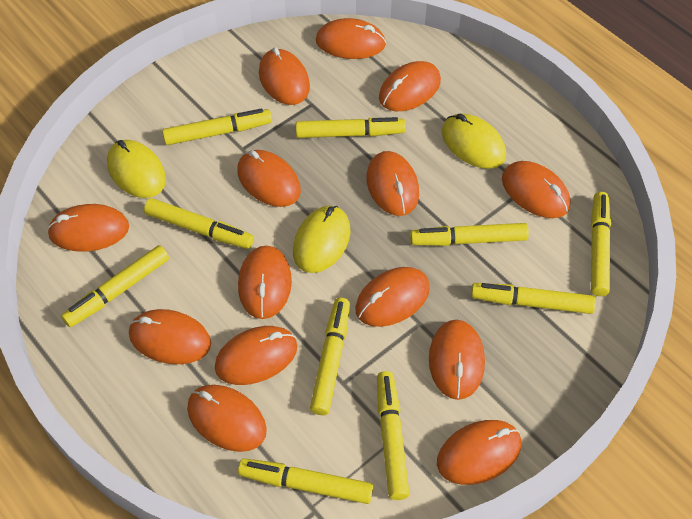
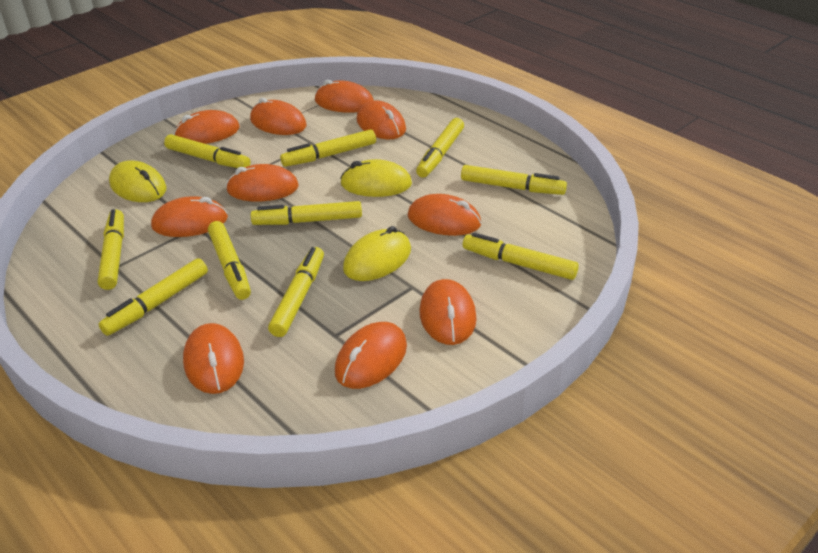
orange mouse: 14 -> 10

